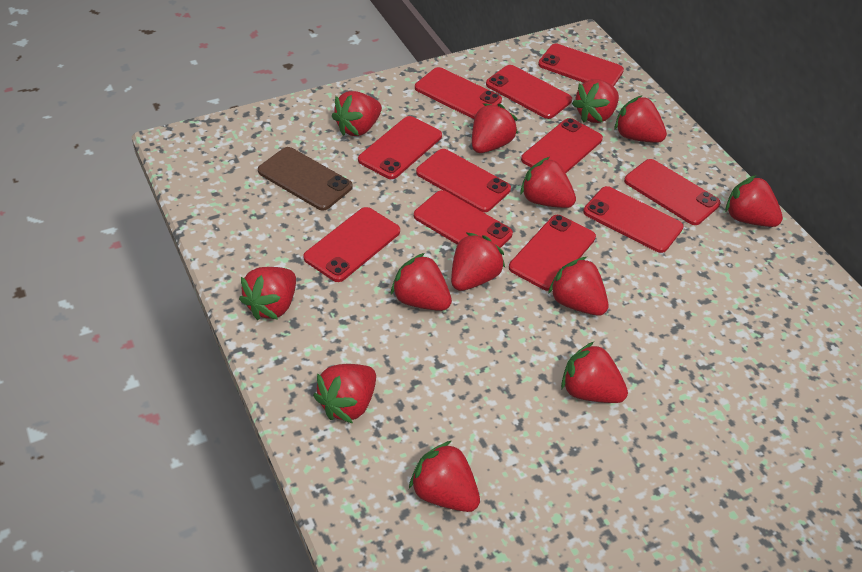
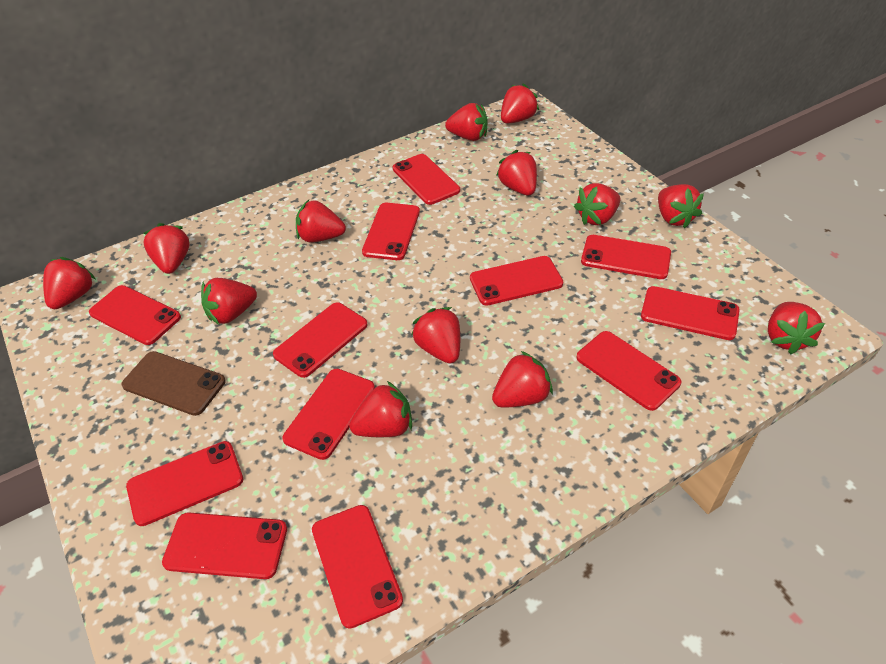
red phone: 11 -> 12

